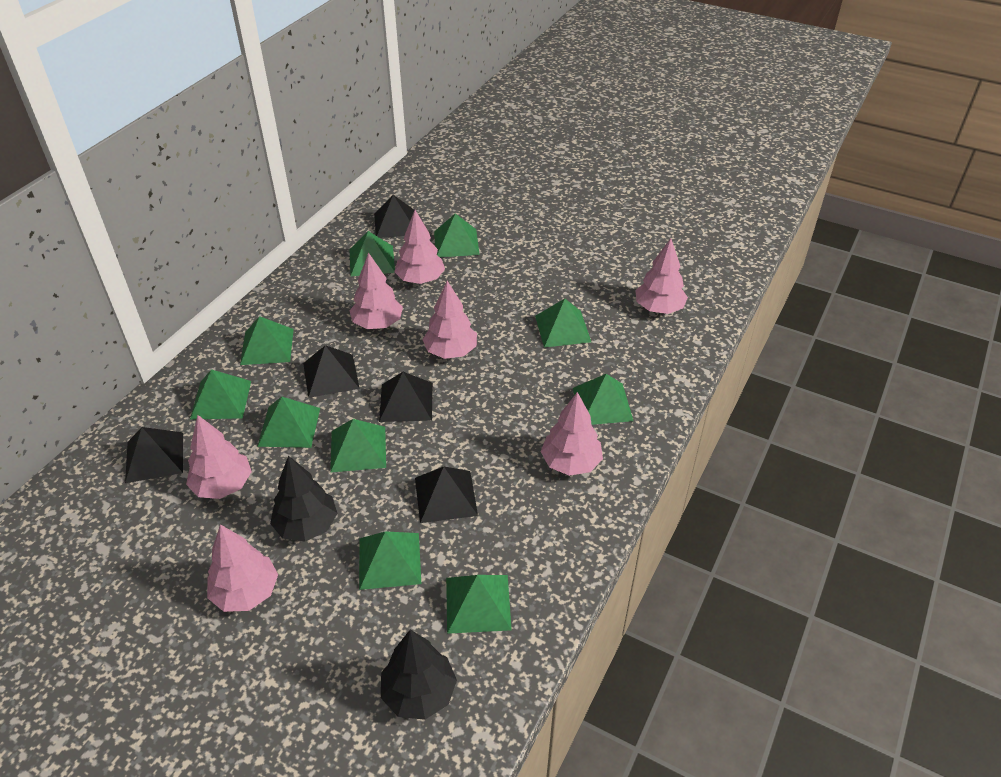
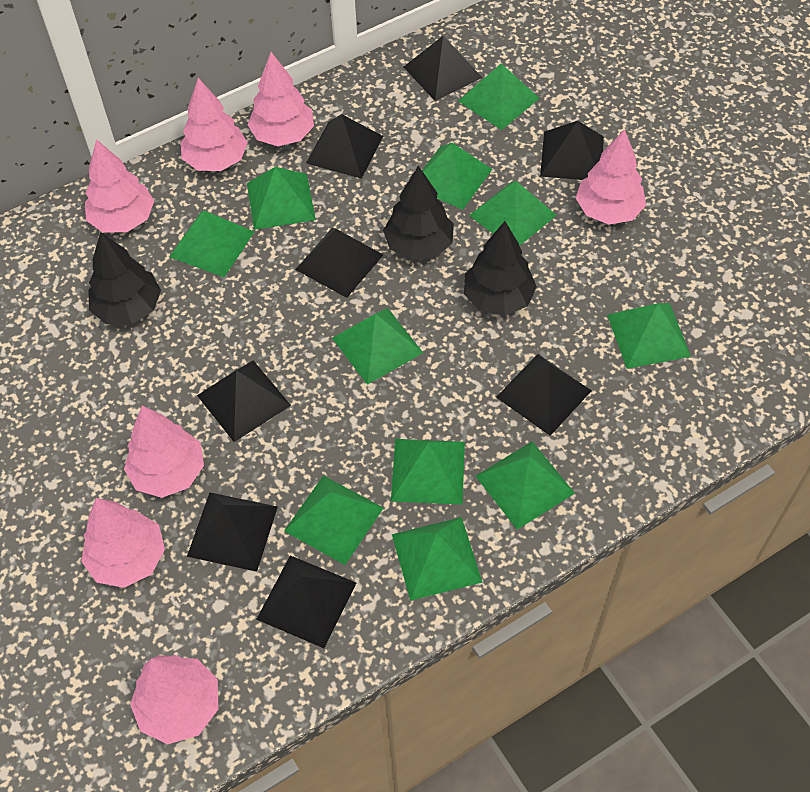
black pyramid: 5 -> 8
black tree: 2 -> 3
green pyramid: 10 -> 11

